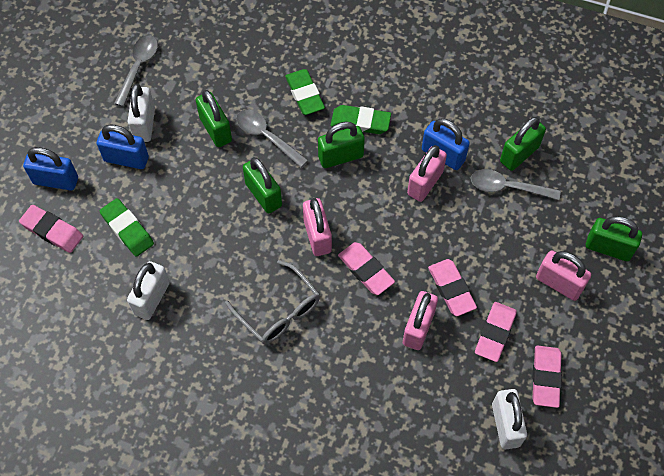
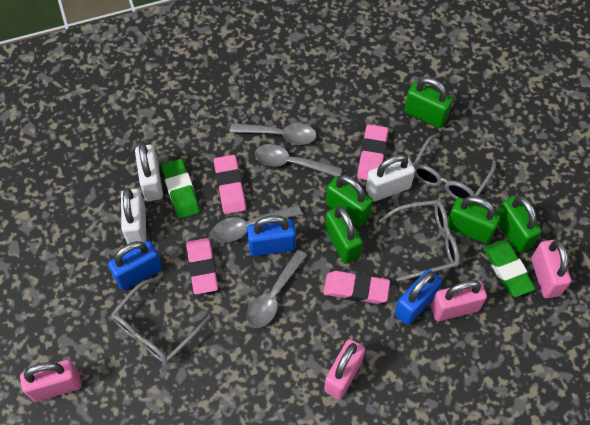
green eraser: 3 -> 2
grey glasses: 1 -> 3
grey spoon: 3 -> 4
pink eraser: 5 -> 4

